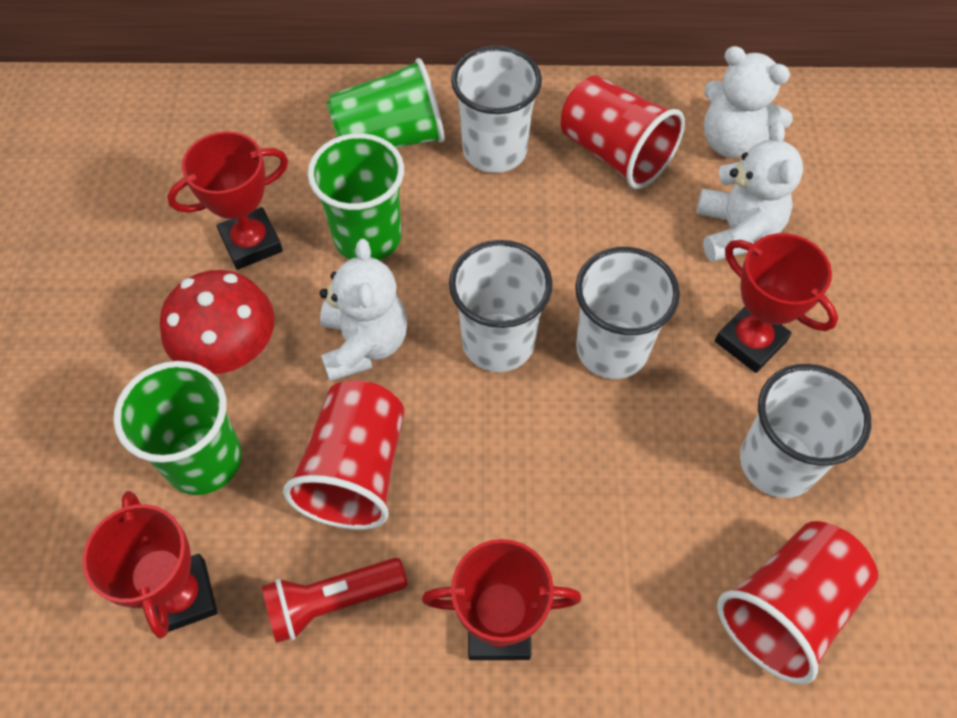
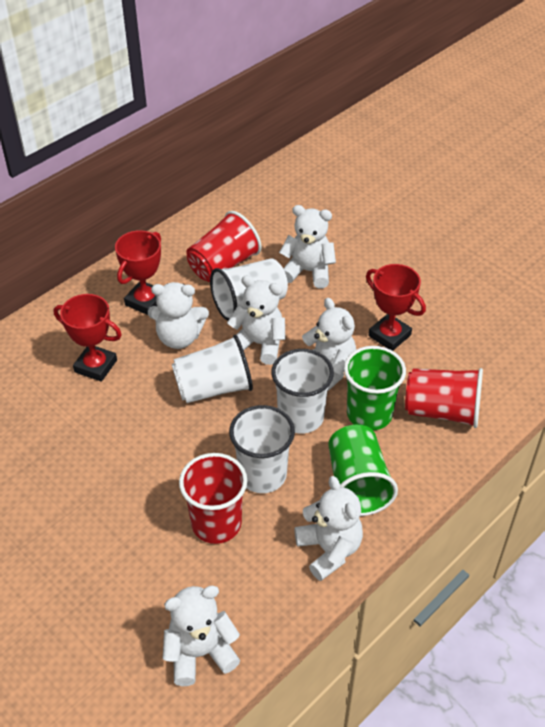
green cup: 3 -> 2
red flashlight: 1 -> 0
red mushroom: 1 -> 0
red trophy: 4 -> 3
white teddy bear: 3 -> 6

